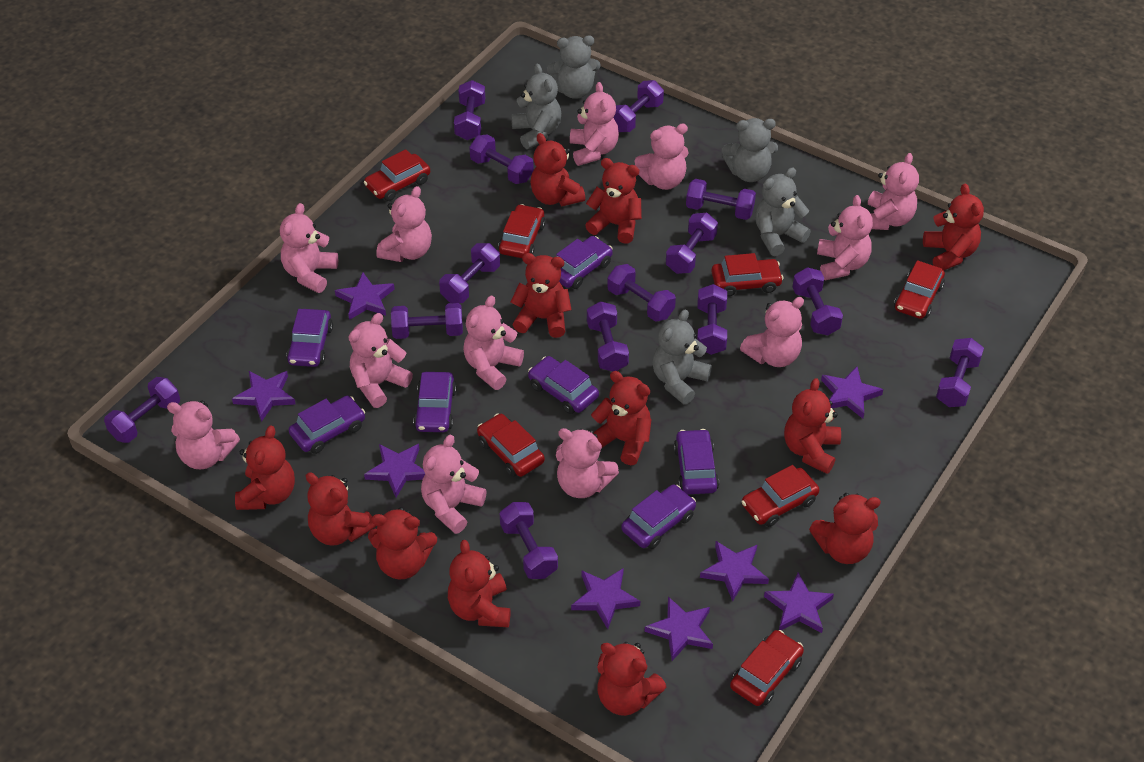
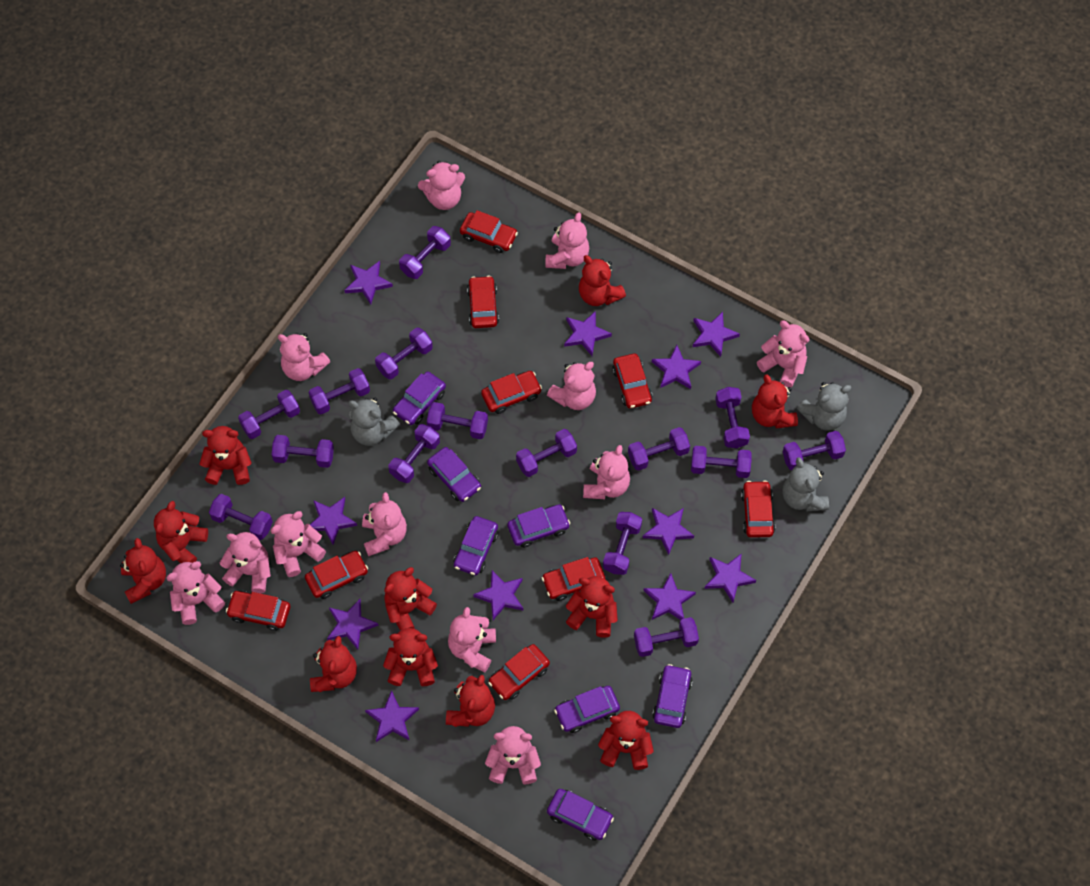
grey teddy bear: 5 -> 3
purple dumbbell: 14 -> 15
purple star: 8 -> 11
red car: 7 -> 9
red teddy bear: 12 -> 11

